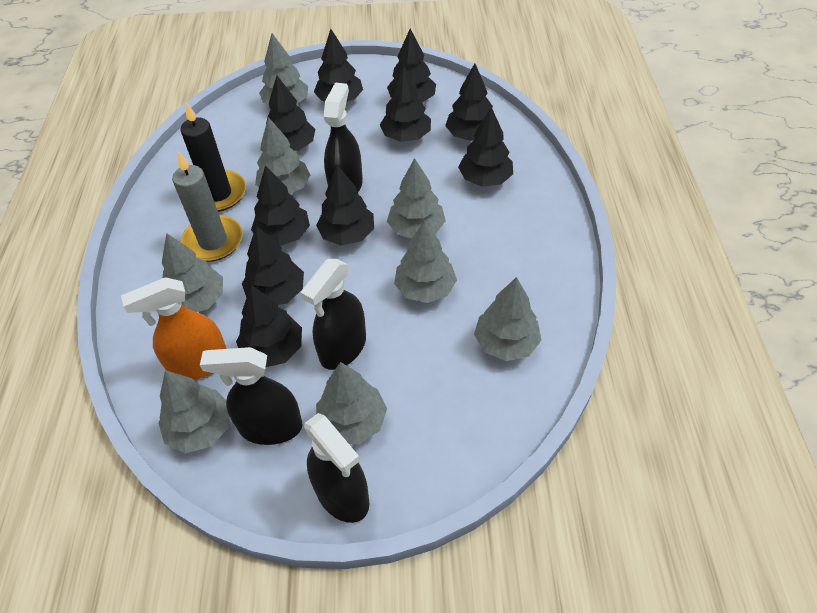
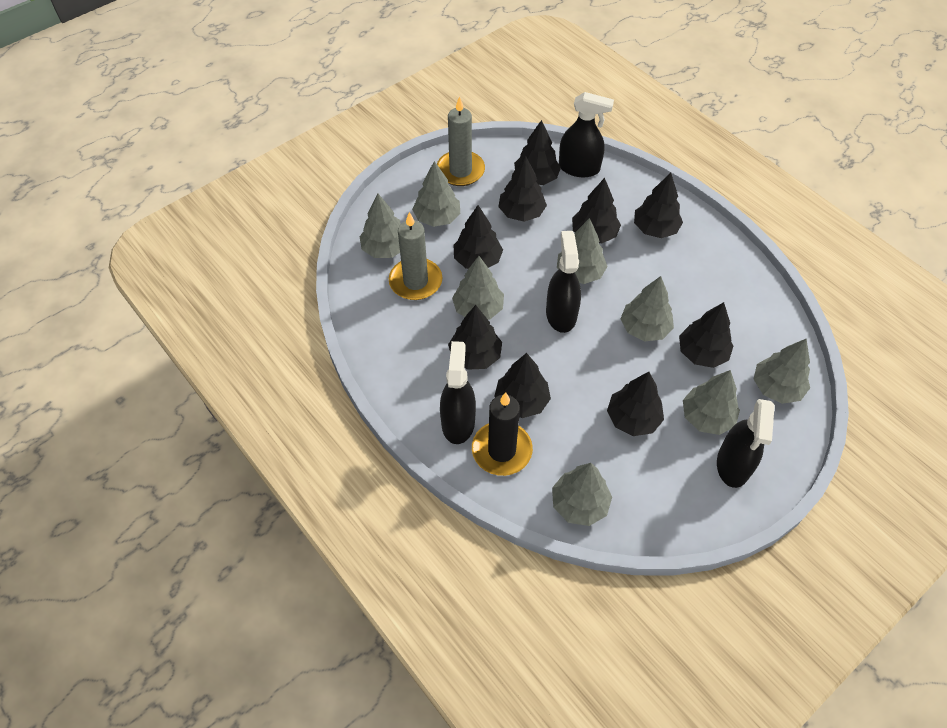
black tree: 10 -> 9
grey candle: 1 -> 2
orange spray bottle: 1 -> 0

